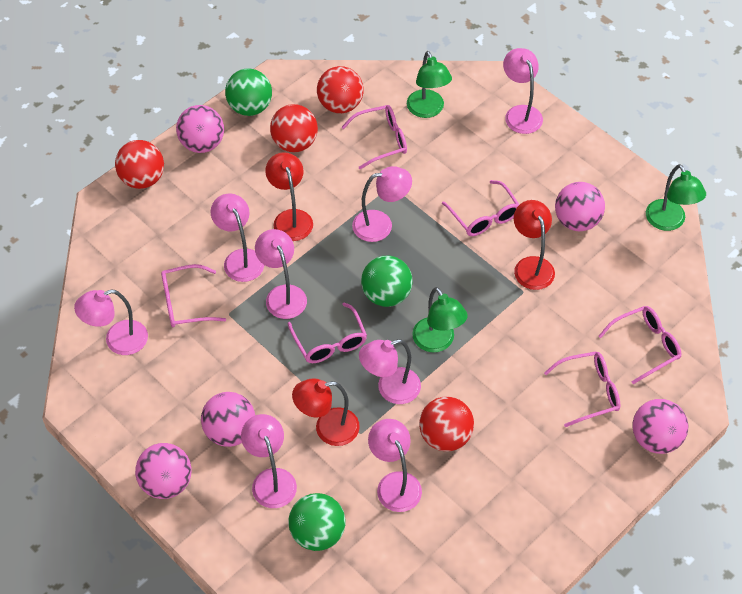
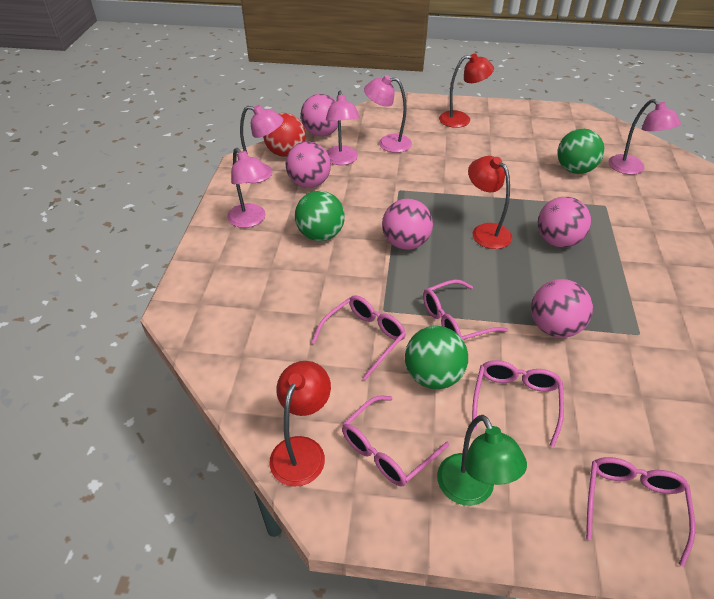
green lamp: 3 -> 1
pink glasses: 6 -> 5
pink lamp: 8 -> 5
red ball: 4 -> 1

